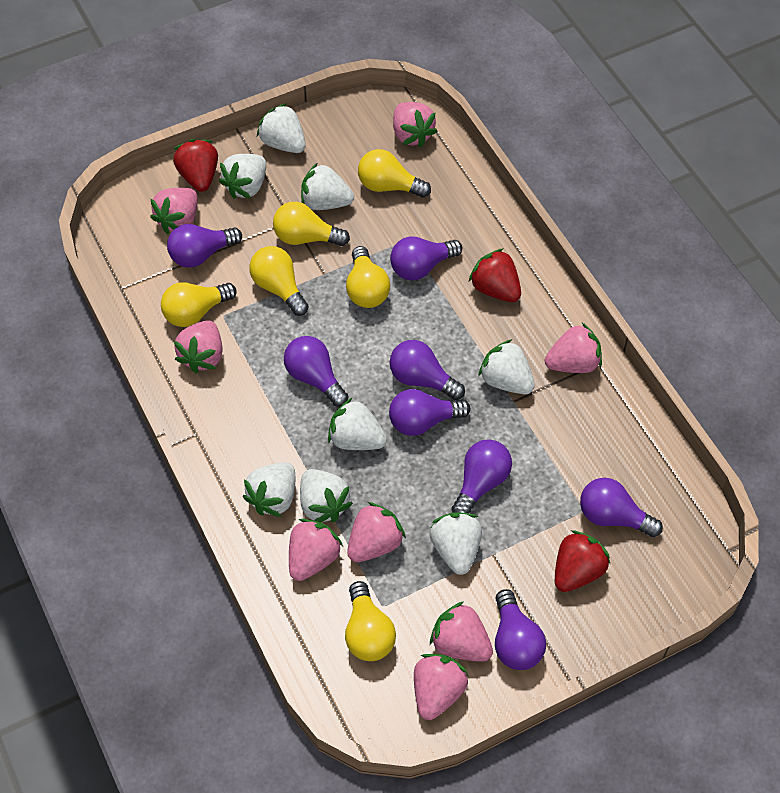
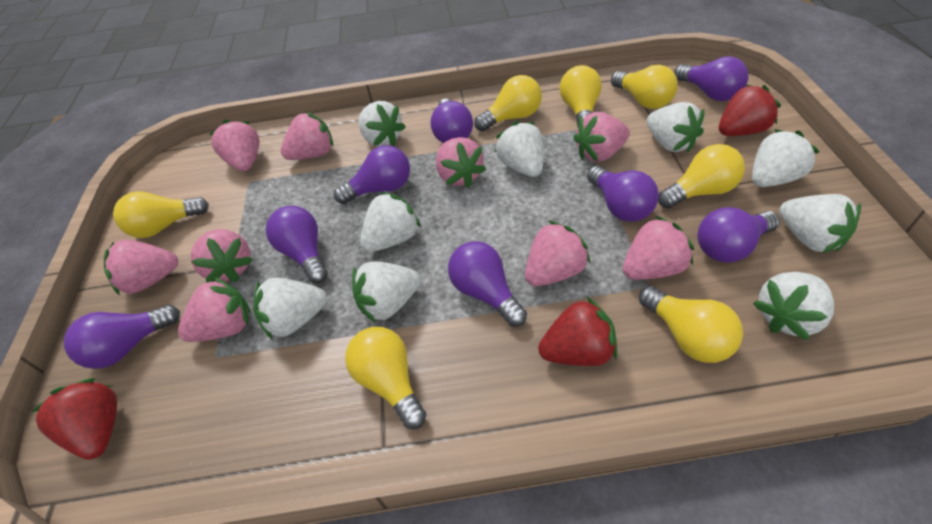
pink strawberry: 8 -> 9
white strawberry: 8 -> 9
yellow light bulb: 6 -> 7

